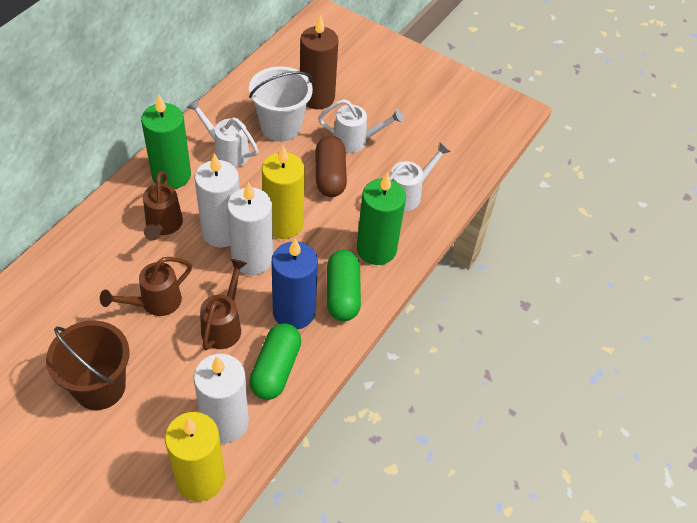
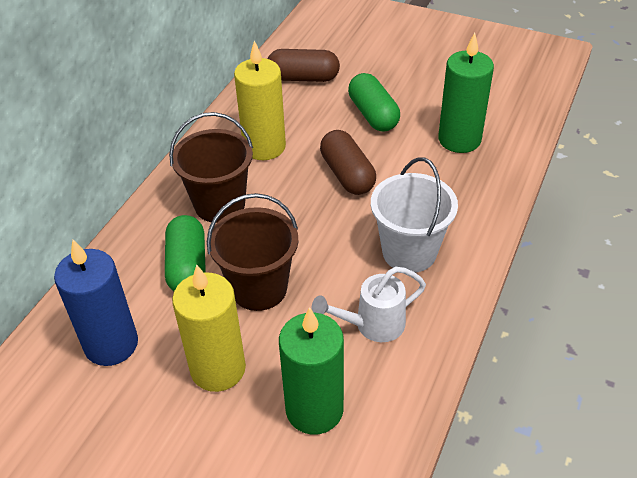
brown bucket: 1 -> 2
brown candle: 1 -> 0
brown capsule: 1 -> 2
brown watering can: 3 -> 0
white candle: 3 -> 0
white watering can: 3 -> 1

